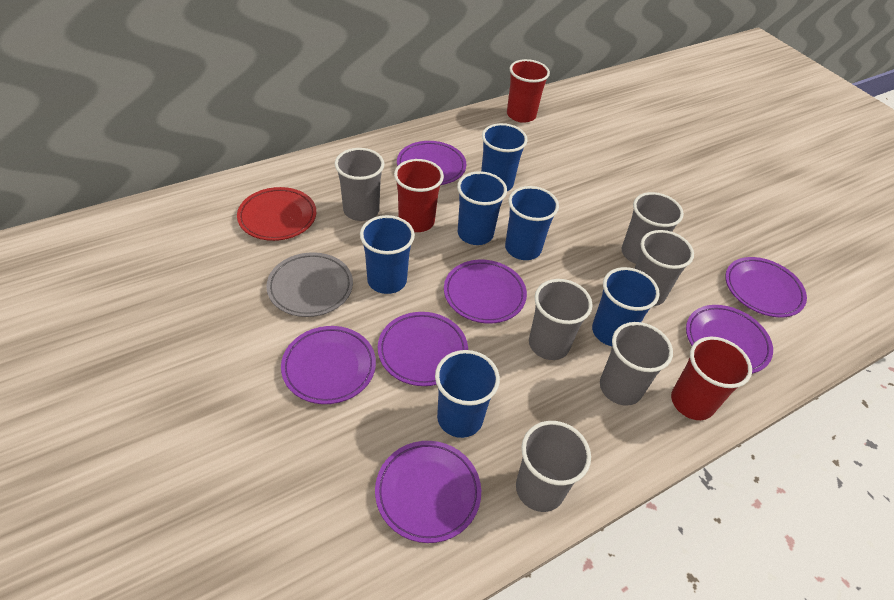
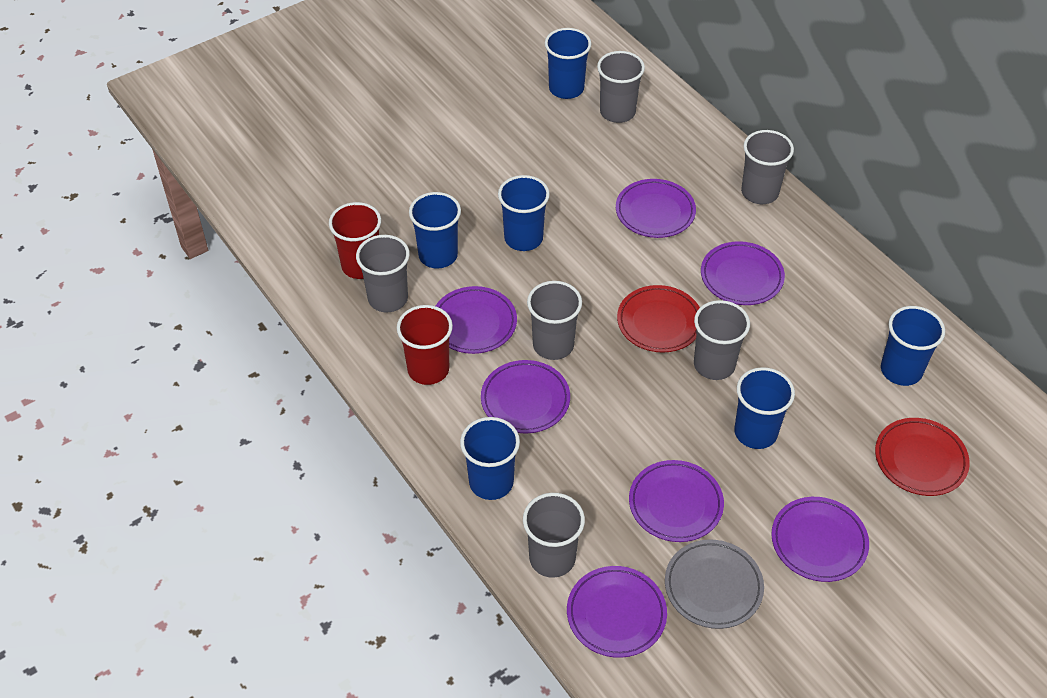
red cup: 3 -> 2
red plate: 1 -> 2

